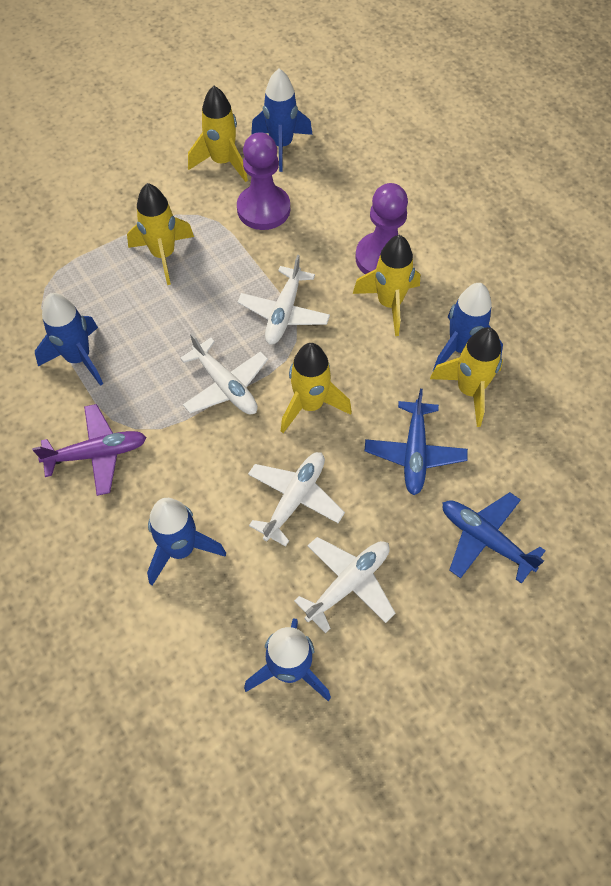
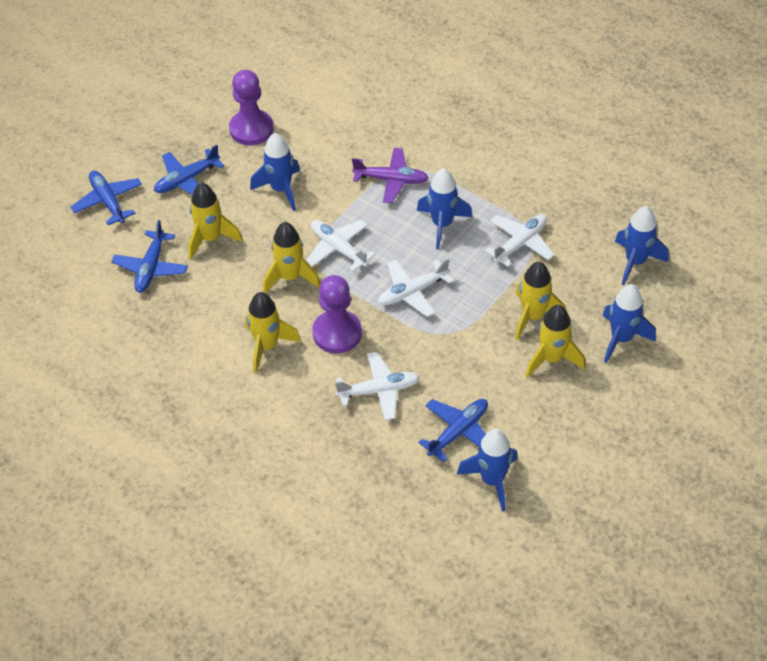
blue plane: 2 -> 4

